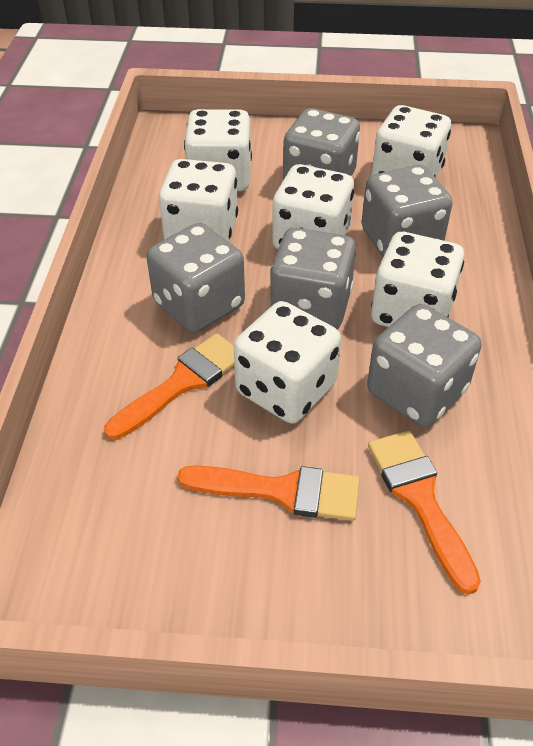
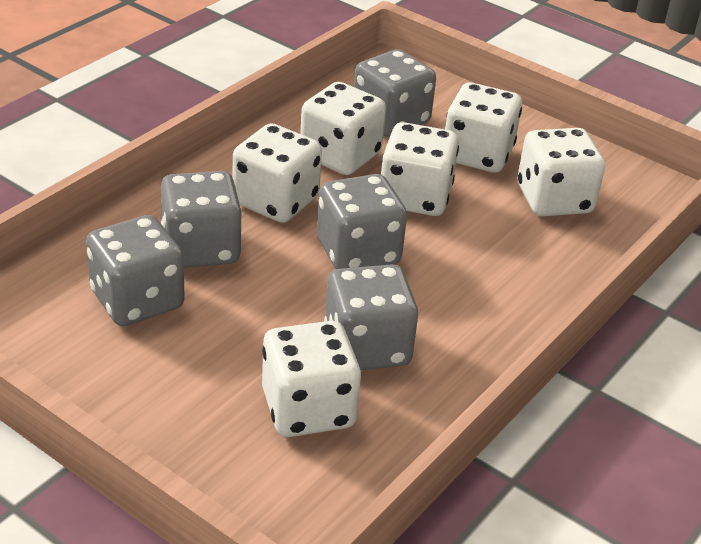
orange brush: 3 -> 0

